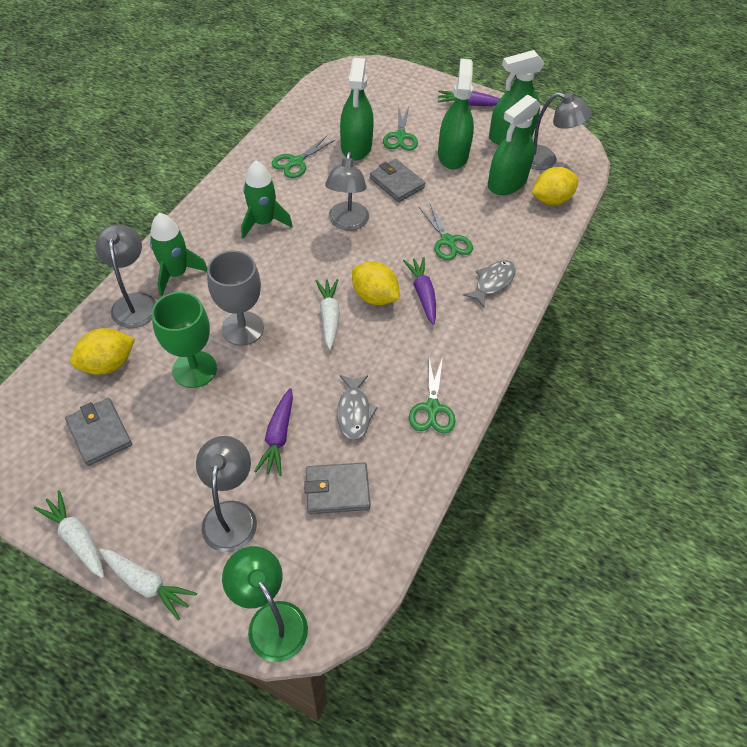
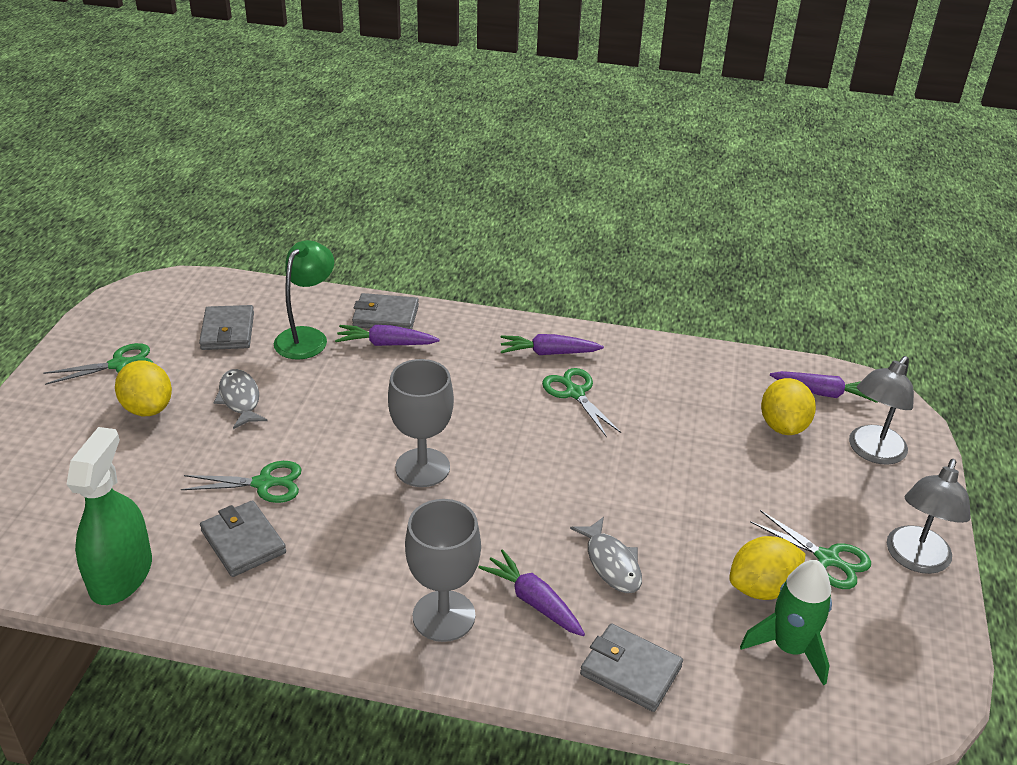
green goblet: 1 -> 0
green rocket: 2 -> 1
green spray bottle: 4 -> 1
grey goblet: 1 -> 2
grey lamp: 4 -> 2
grey wallet: 3 -> 4
purple carrot: 3 -> 4
white carrot: 3 -> 0

